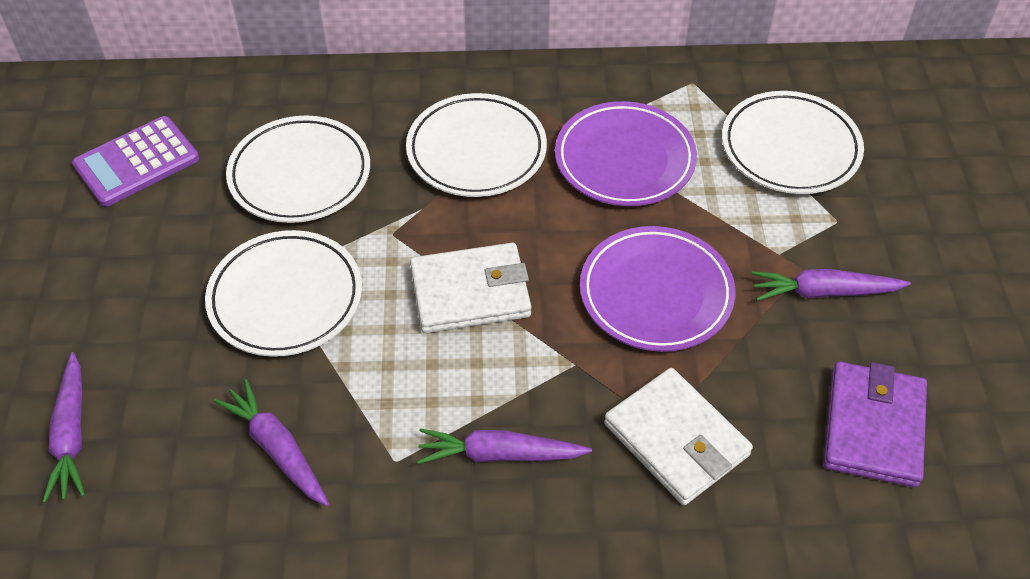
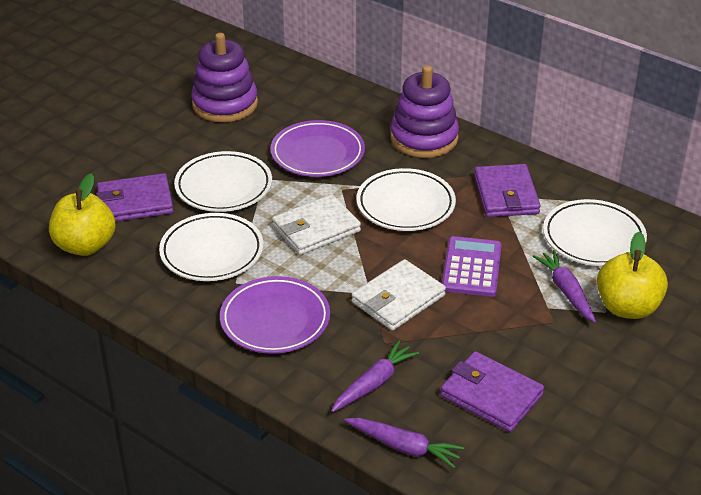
purple carrot: 4 -> 3
purple stacking toy: 0 -> 2
purple wallet: 1 -> 3
yellow apple: 0 -> 2

